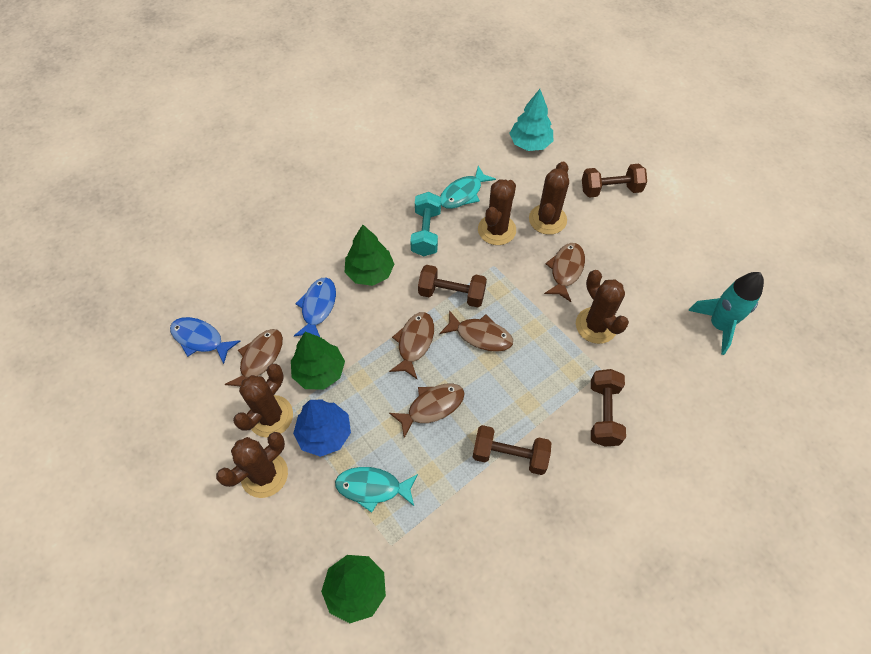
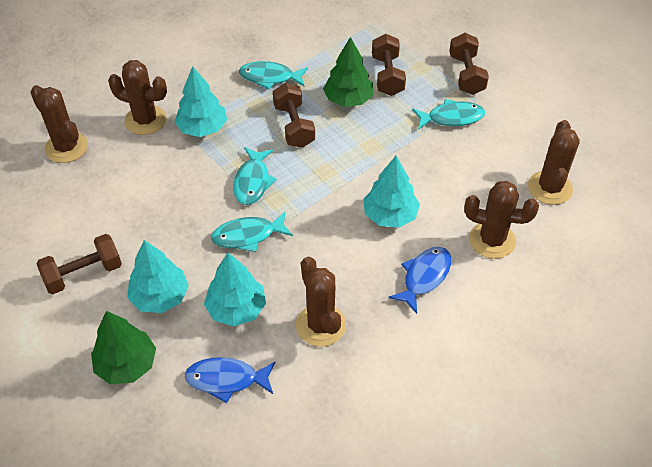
blue tree: 1 -> 0
brown fish: 5 -> 0
green tree: 3 -> 2
turquoise dumbbell: 1 -> 0
turquoise fish: 2 -> 4
turquoise rocket: 1 -> 0
turquoise tree: 1 -> 4

